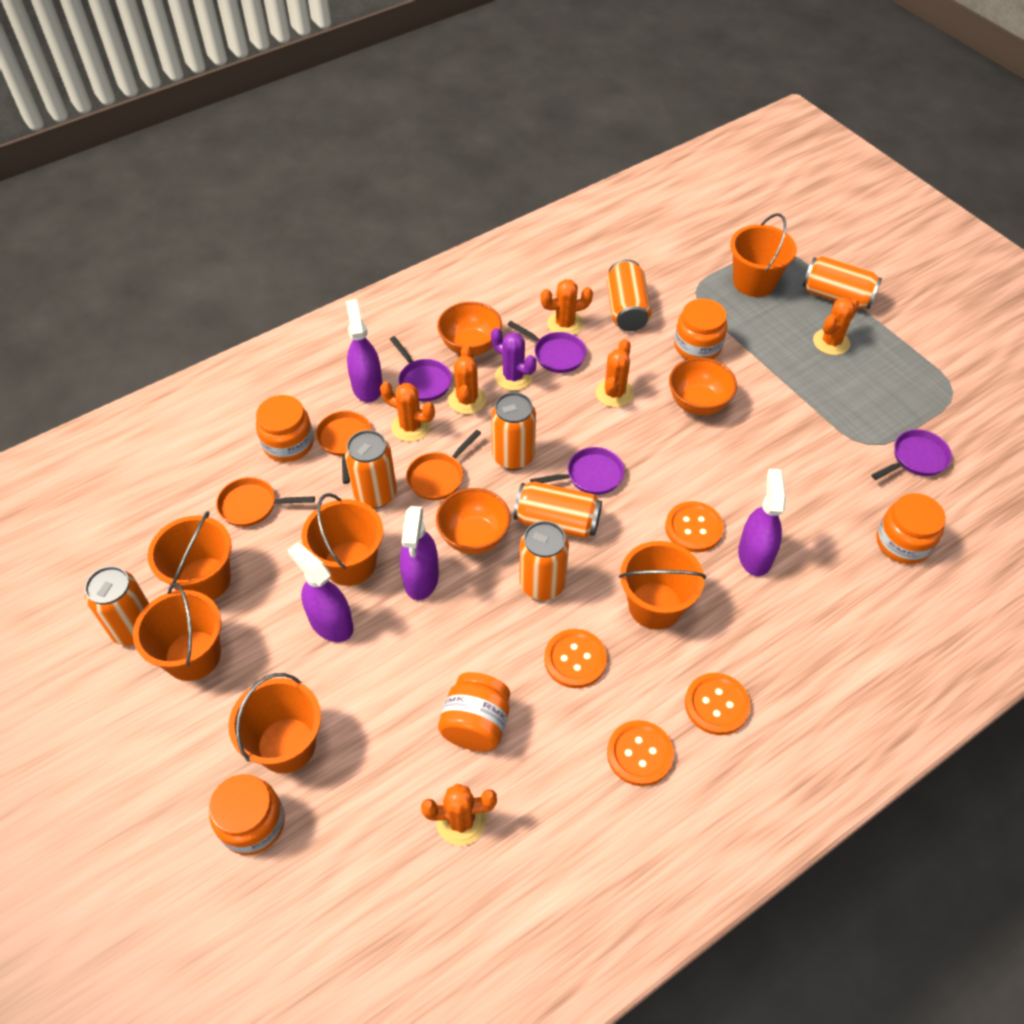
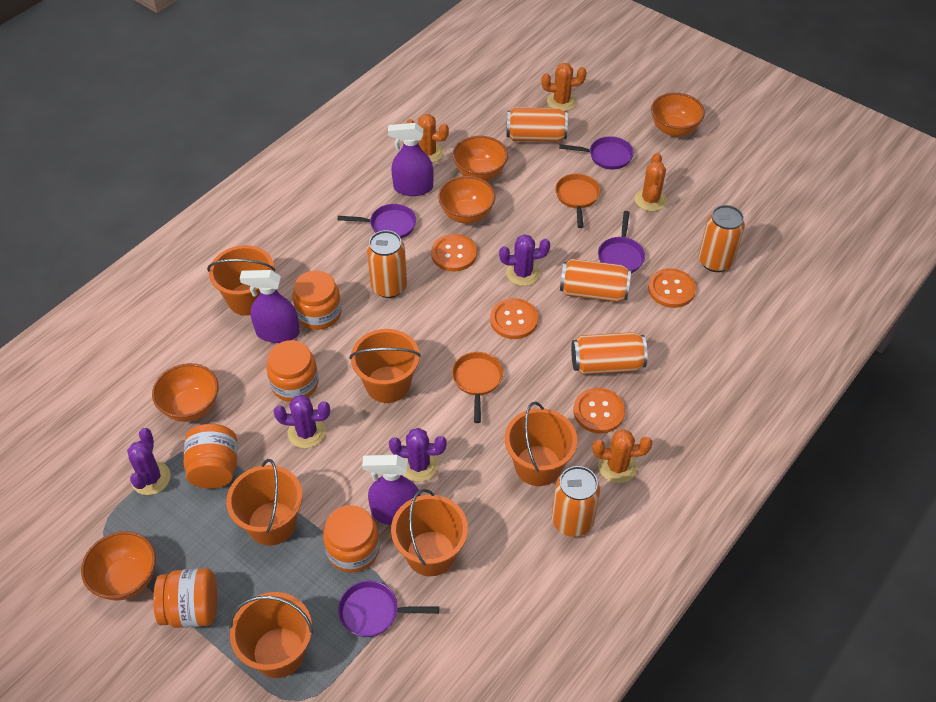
orange bowl: 3 -> 5
orange cactus: 6 -> 4
orange can: 7 -> 6
orange pan: 3 -> 2
purple cactus: 1 -> 4
purple spray bottle: 4 -> 3

